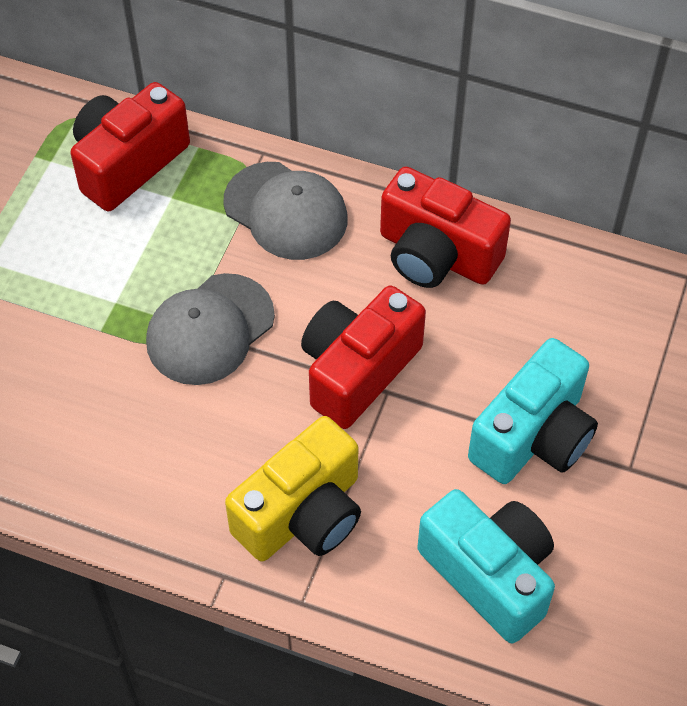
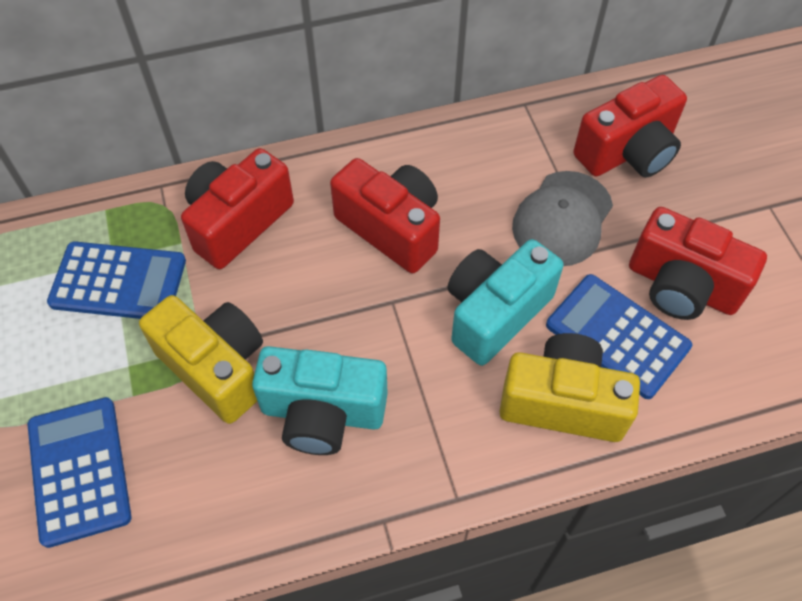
blue calculator: 0 -> 3
grey cap: 2 -> 1
red camera: 3 -> 4
yellow camera: 1 -> 2

